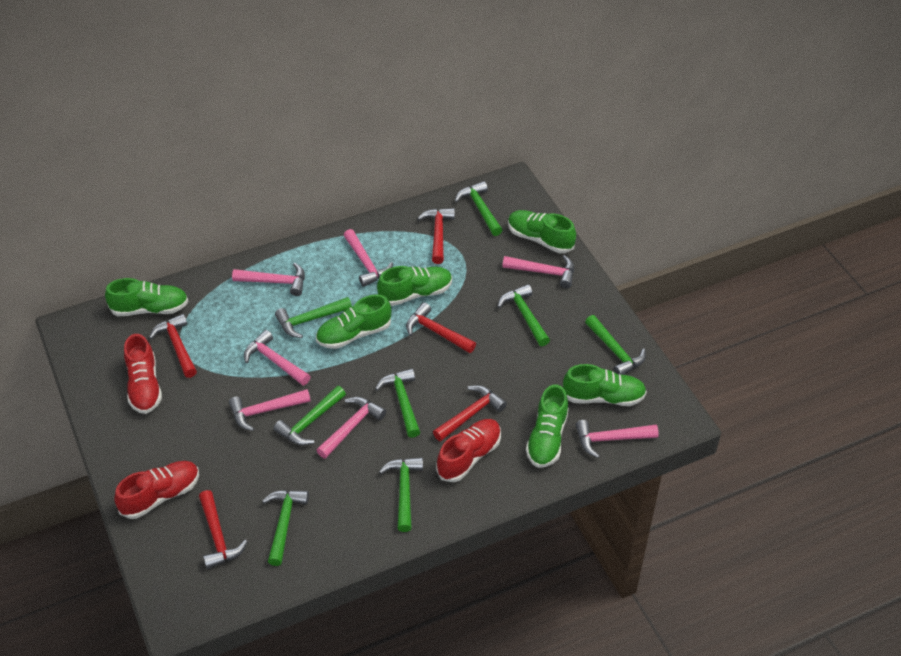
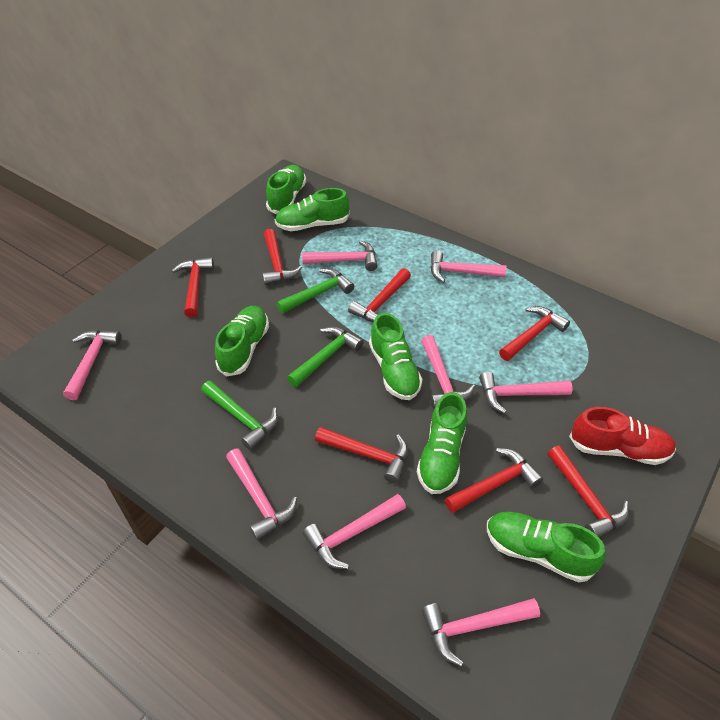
green hammer: 8 -> 3
pink hammer: 7 -> 8
red hammer: 5 -> 7
red shoe: 3 -> 1

